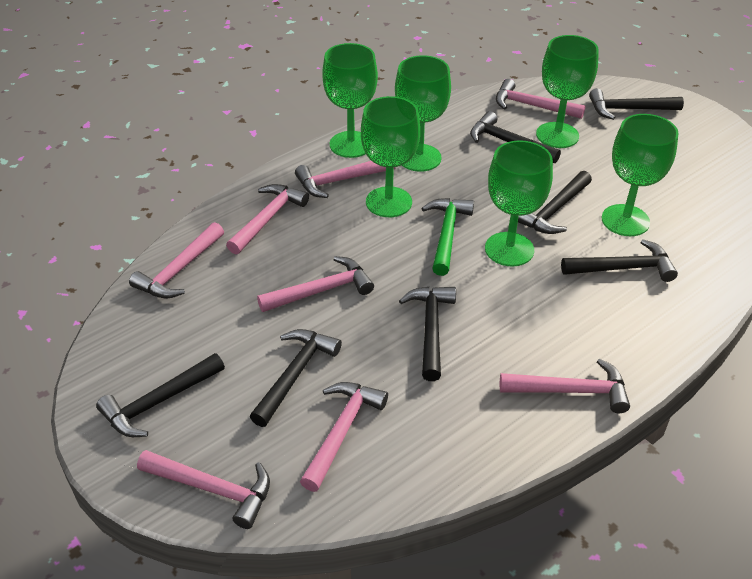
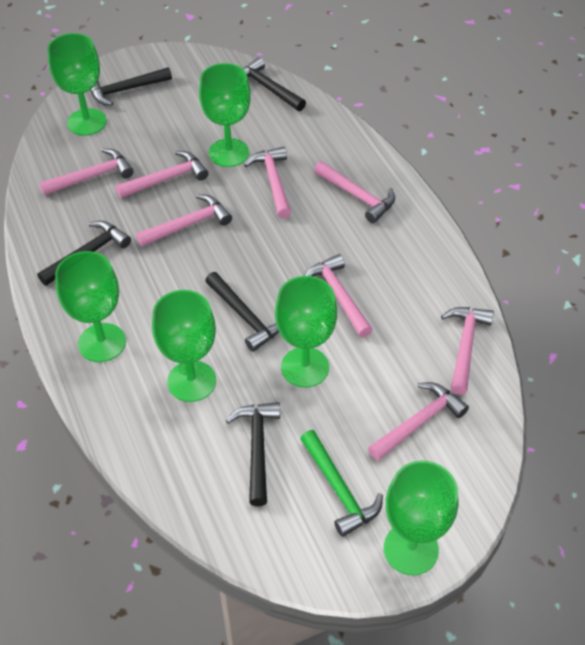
black hammer: 7 -> 5

